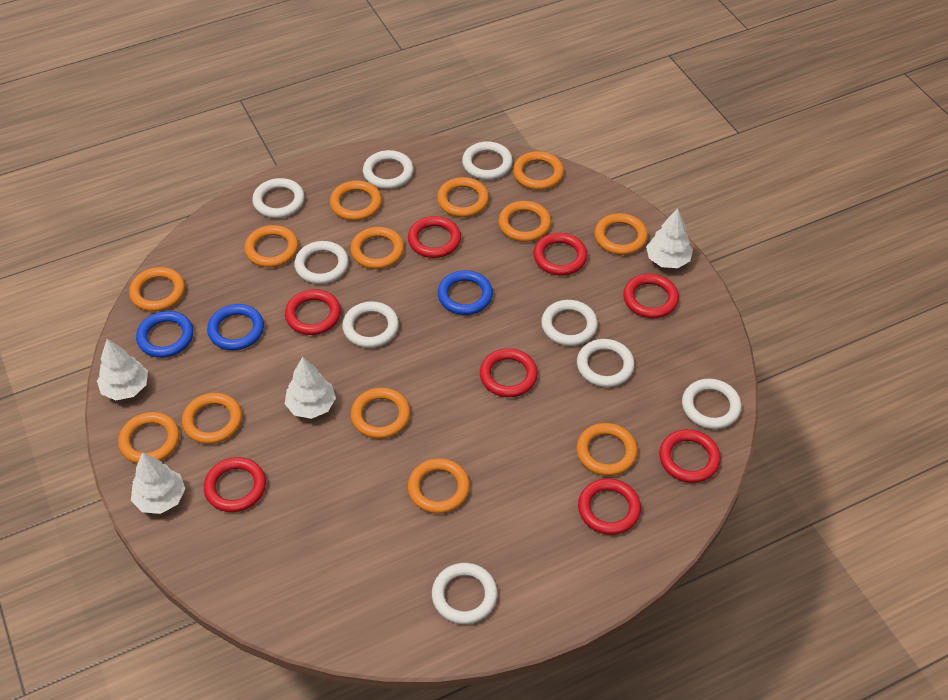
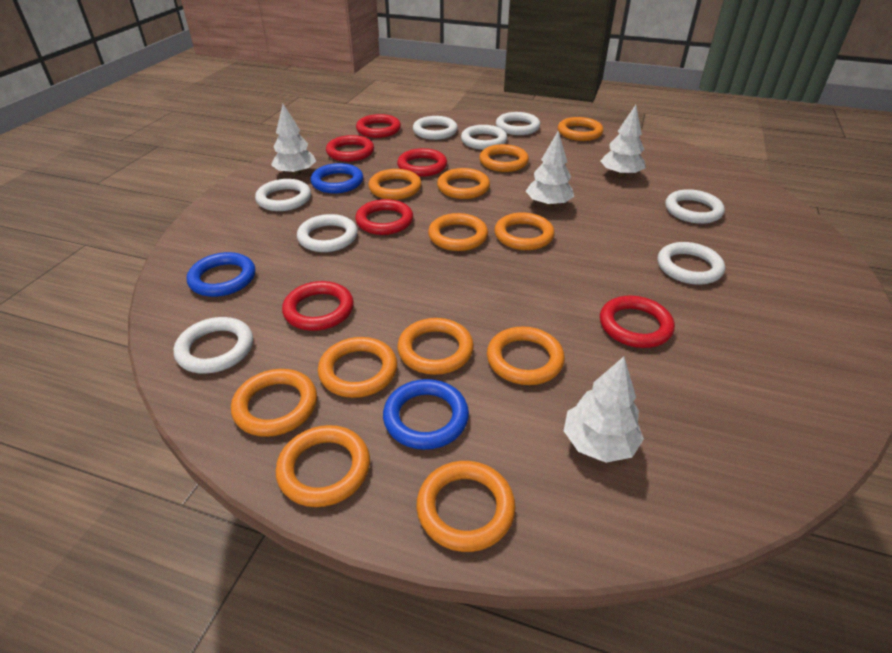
orange ring: 13 -> 12
red ring: 8 -> 6
white ring: 9 -> 8

